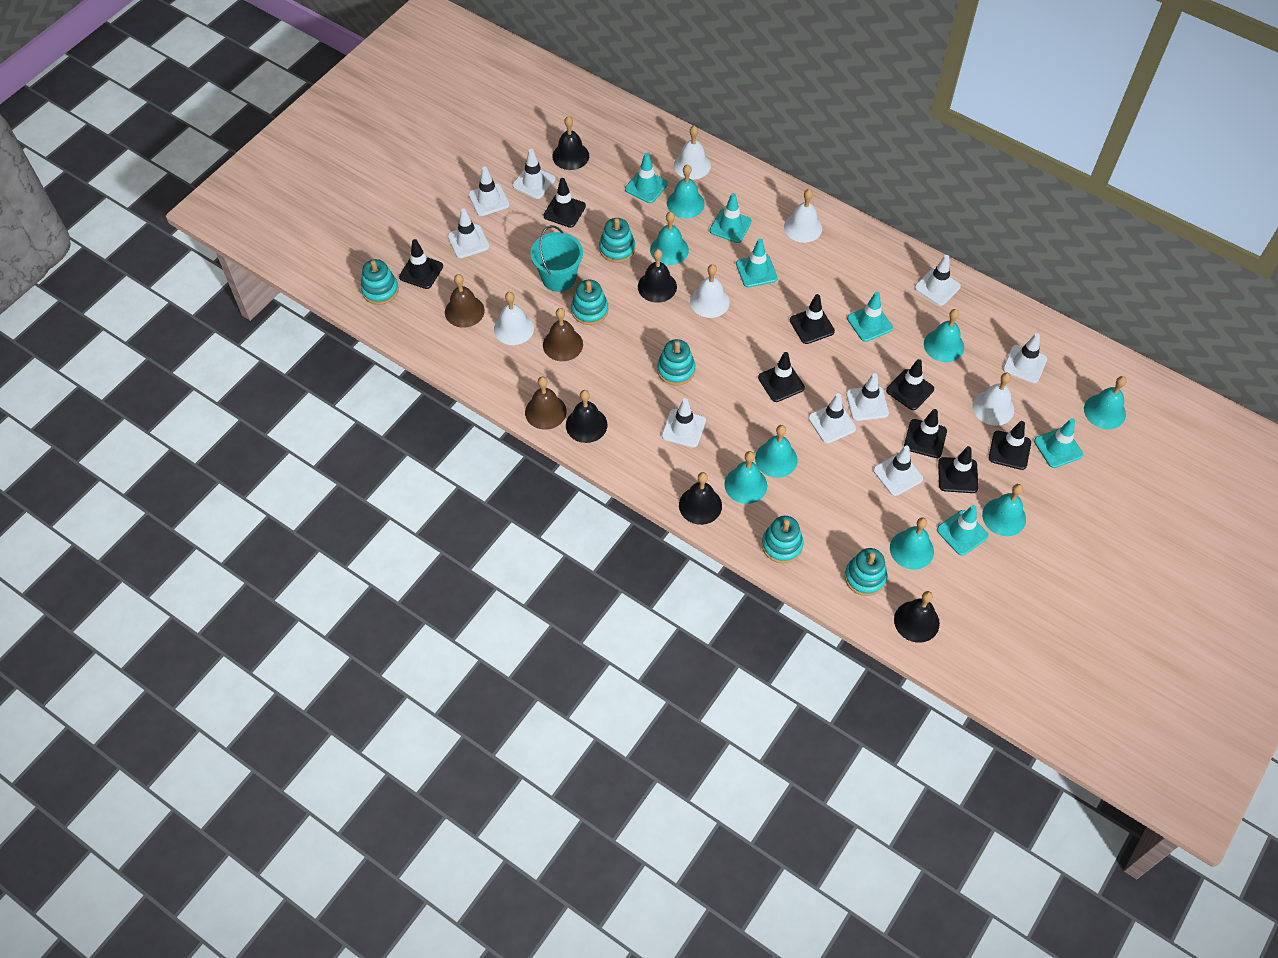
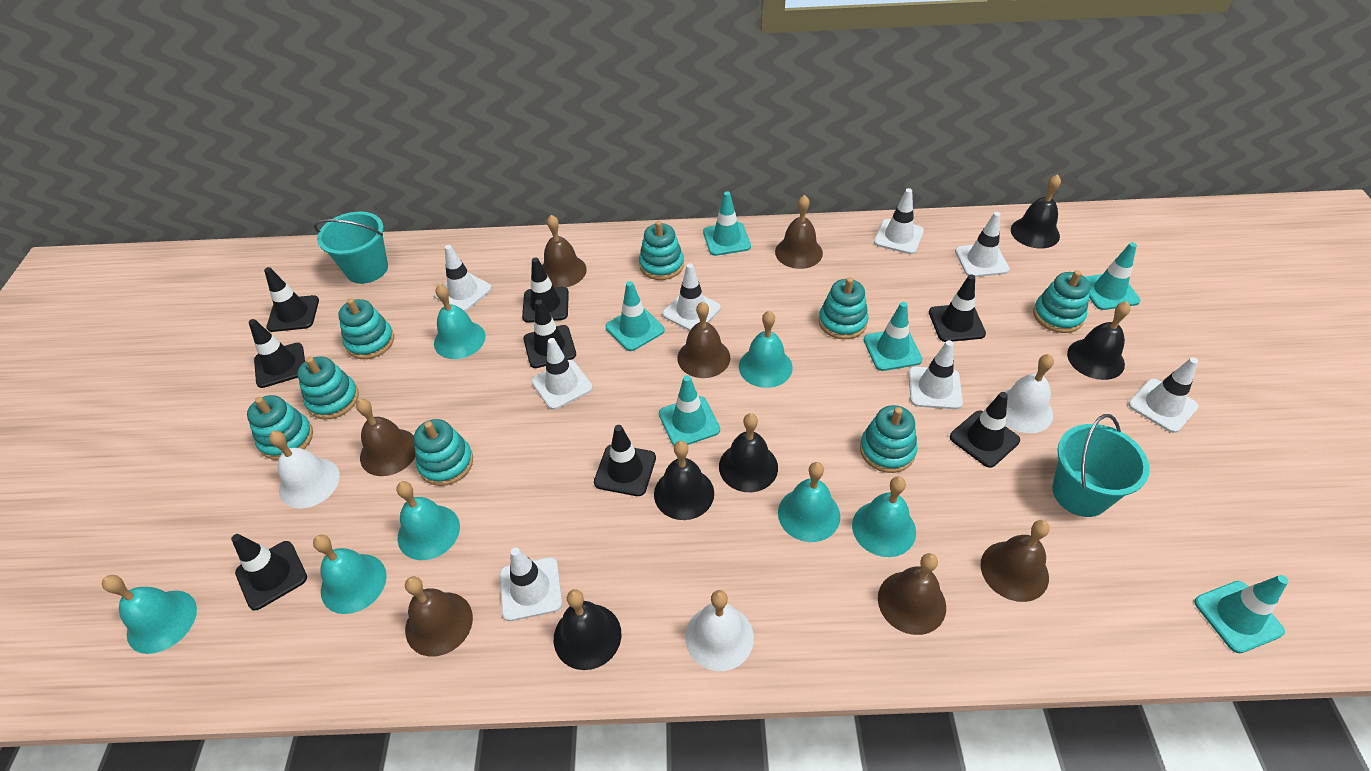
brown bell: 3 -> 7
turquoise bell: 8 -> 7
turquoise bucket: 1 -> 2
turquoise stacking toy: 6 -> 8
white bell: 5 -> 3
white traffic cone: 9 -> 8

